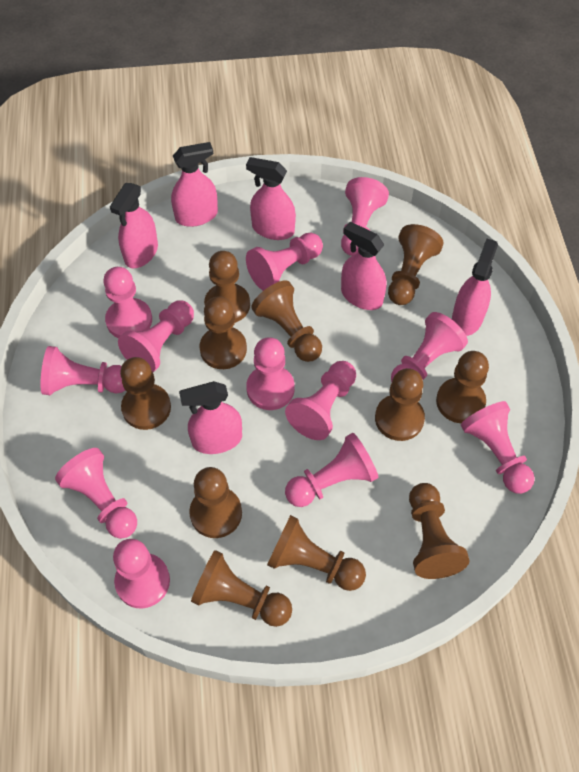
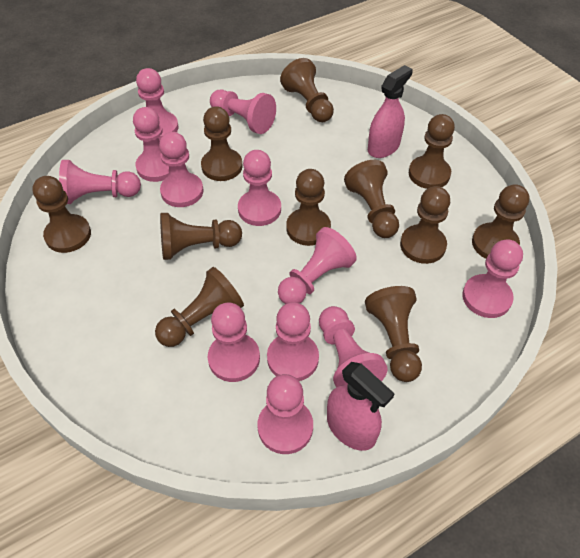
pink spray bottle: 6 -> 2

